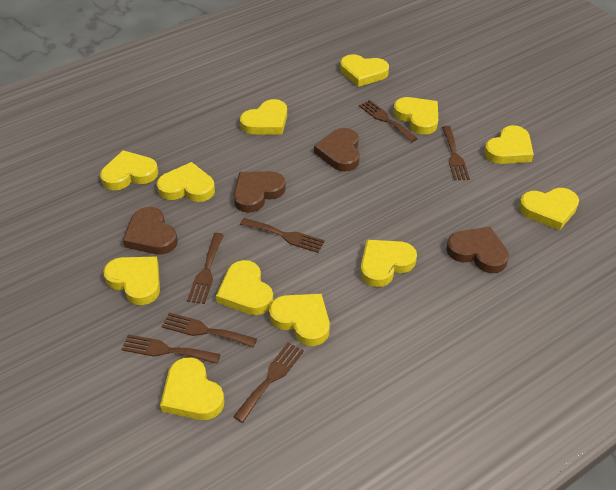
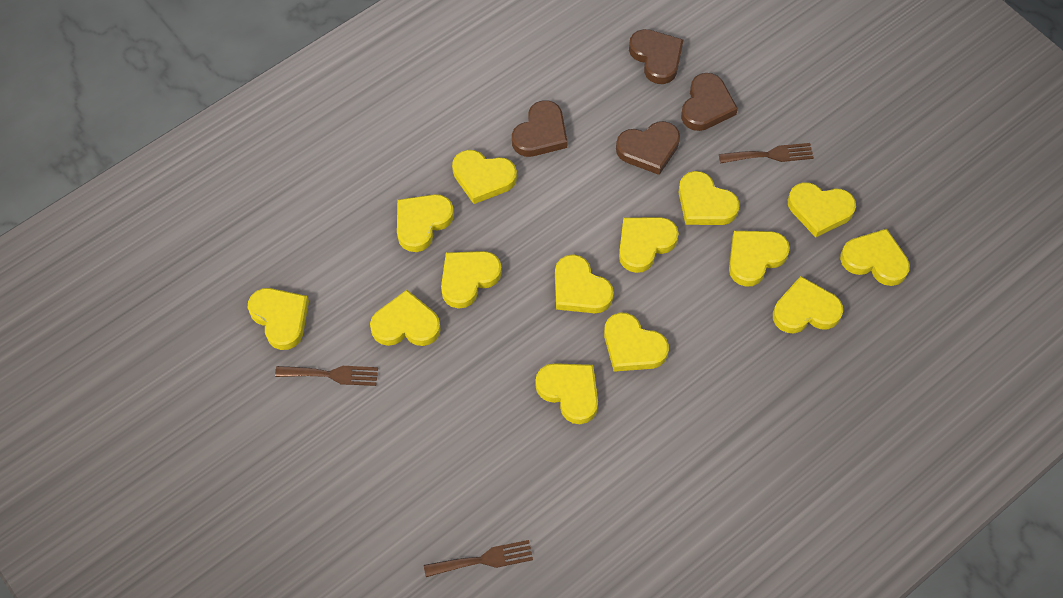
brown fork: 7 -> 3
yellow heart: 12 -> 14

